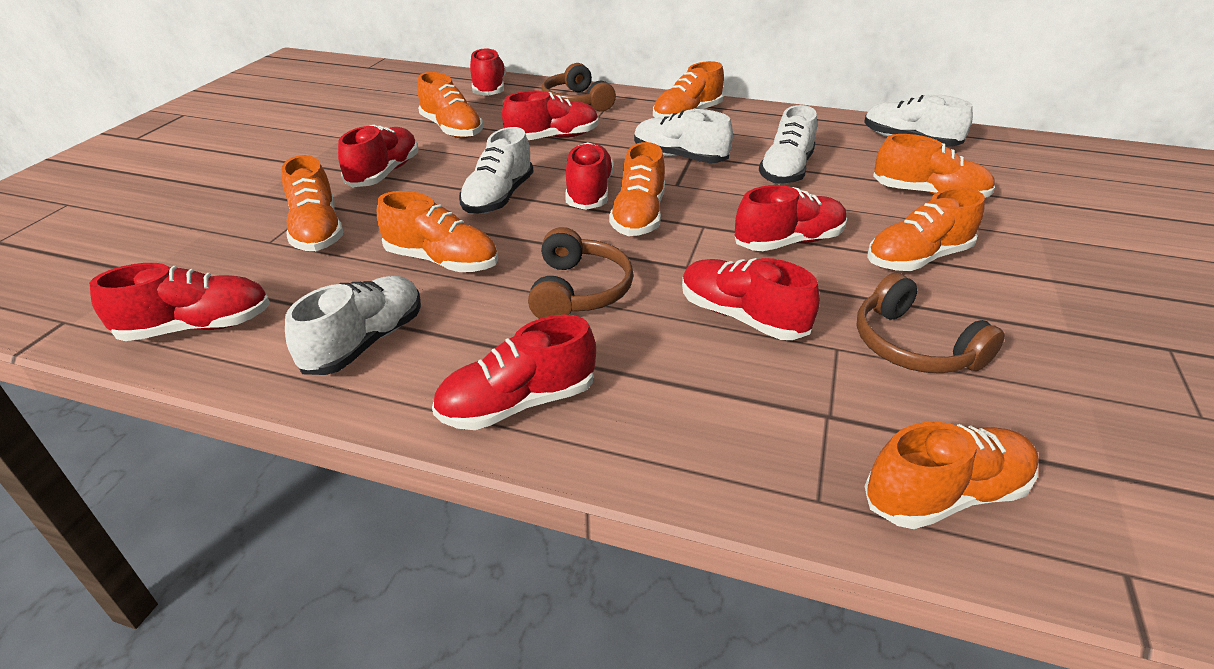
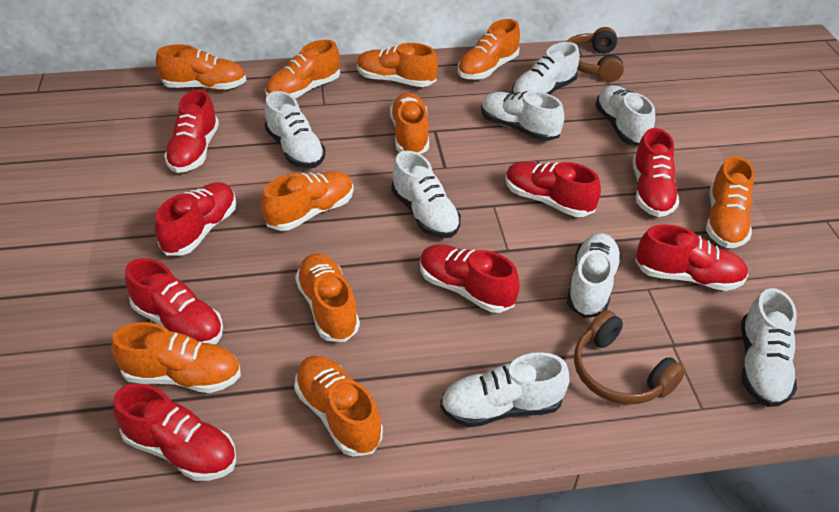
brown headphones: 3 -> 2
orange shoe: 8 -> 10
white shoe: 5 -> 8

